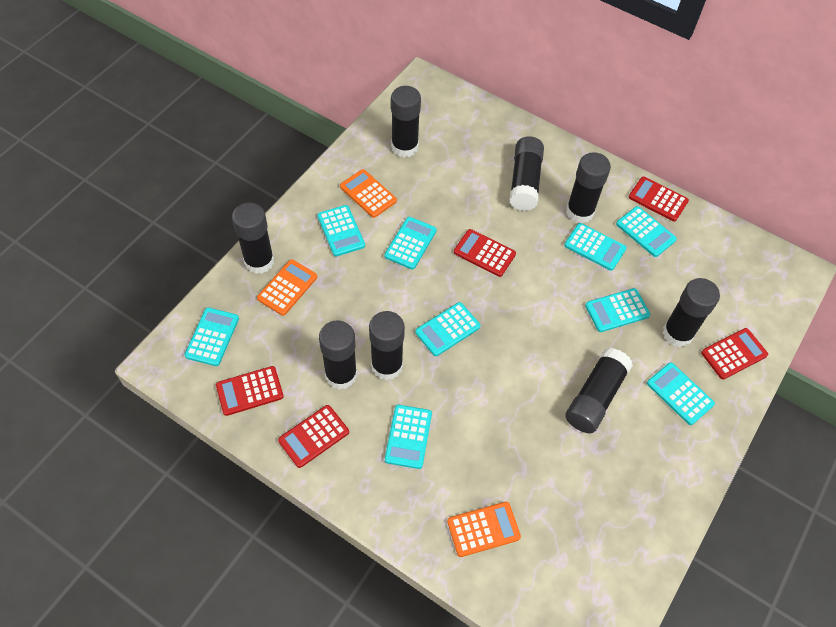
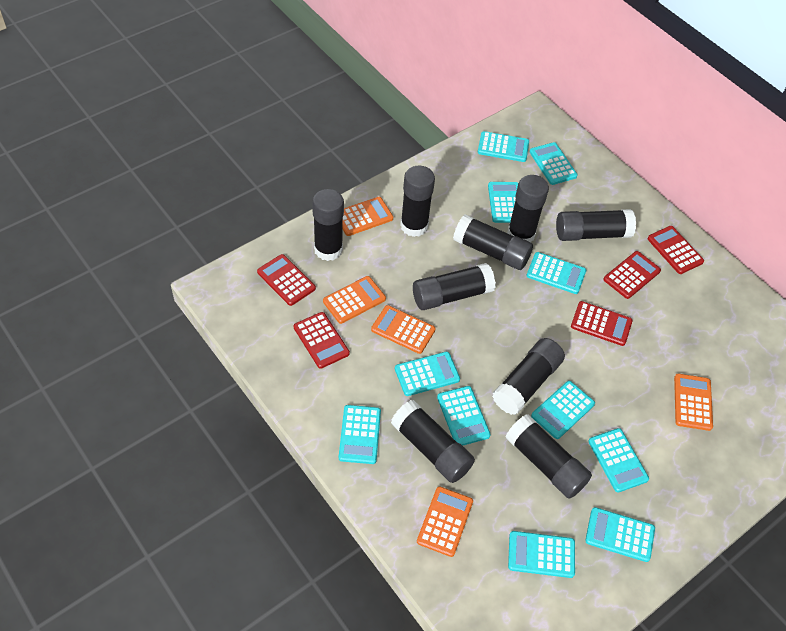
black glue stick: 8 -> 9
orange calculator: 3 -> 5
turquoise calculator: 9 -> 11

